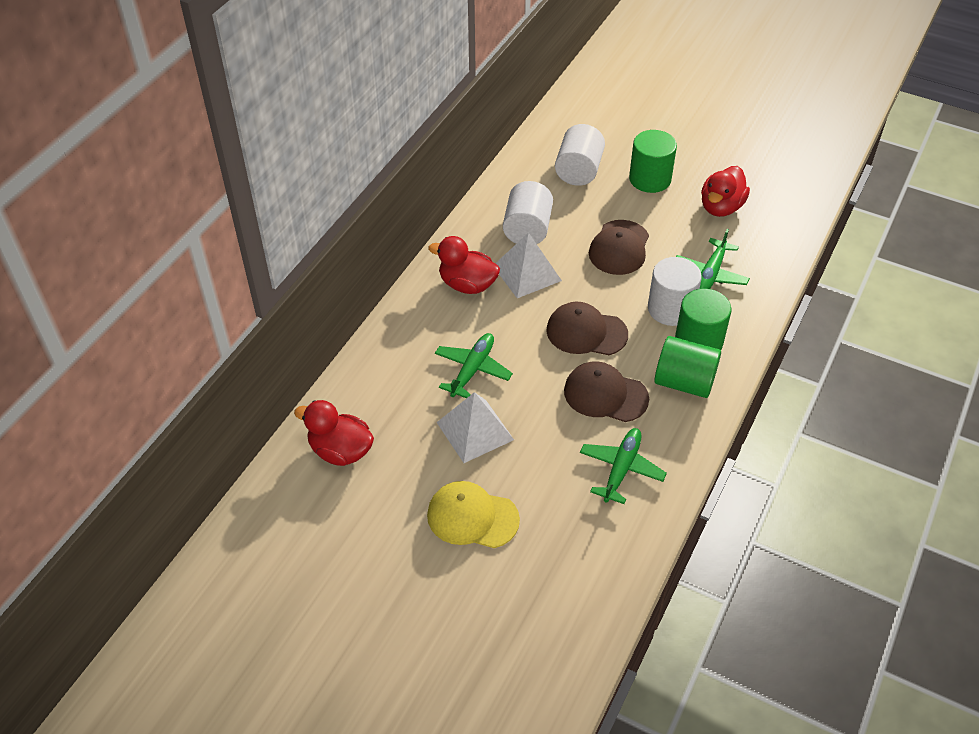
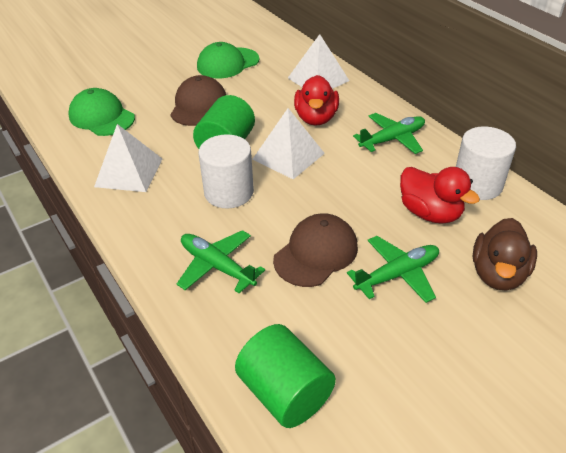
brown cap: 3 -> 2
brown duck: 0 -> 1
green cap: 0 -> 2
green cylinder: 3 -> 2
red duck: 3 -> 2
white cylinder: 3 -> 2
white pyramid: 2 -> 3
yellow cap: 1 -> 0

